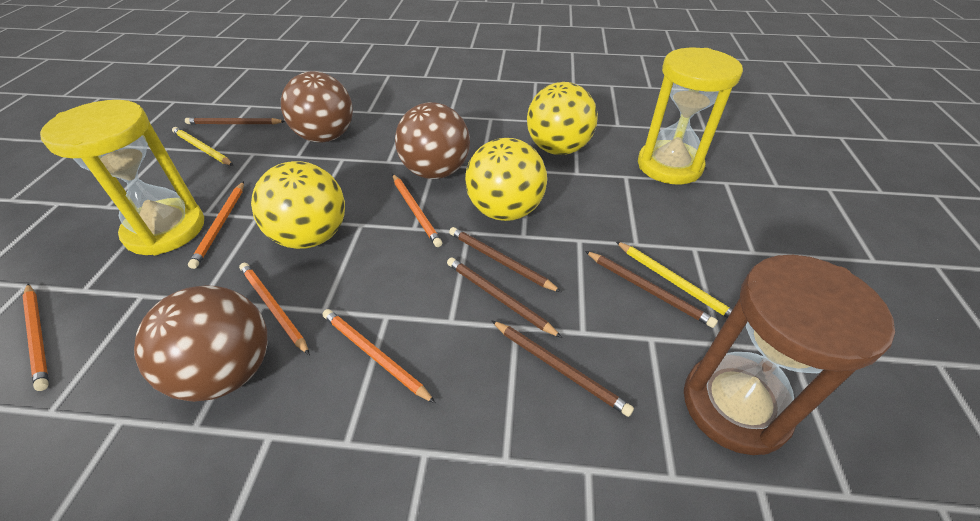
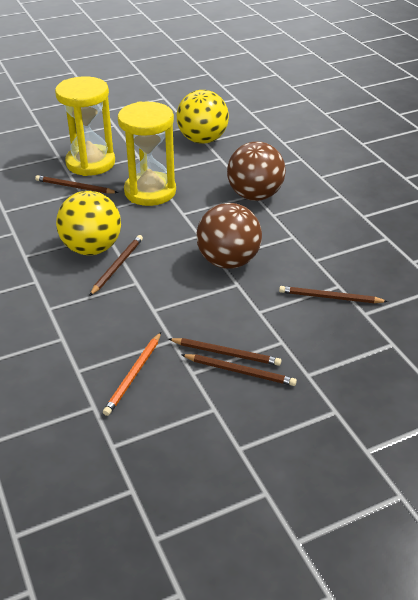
brown ball: 3 -> 2
brown hourglass: 1 -> 0
orange pencil: 5 -> 1
yellow ball: 3 -> 2
yellow pencil: 2 -> 0

